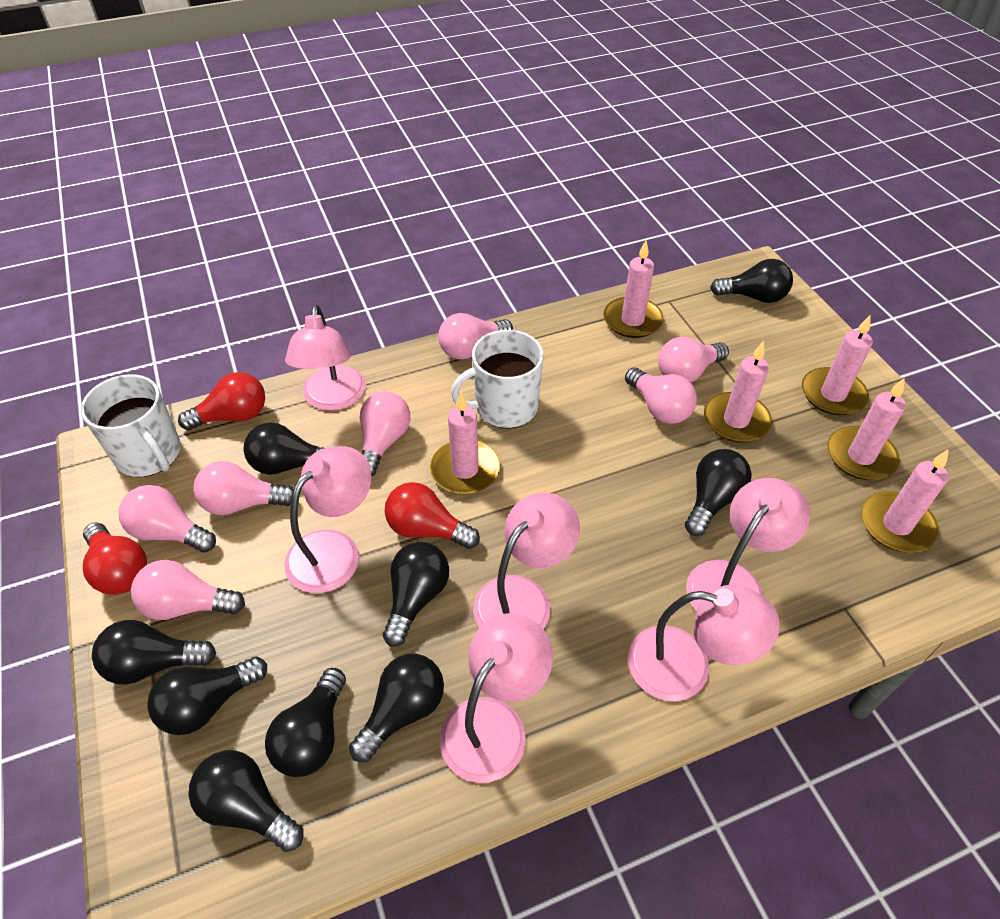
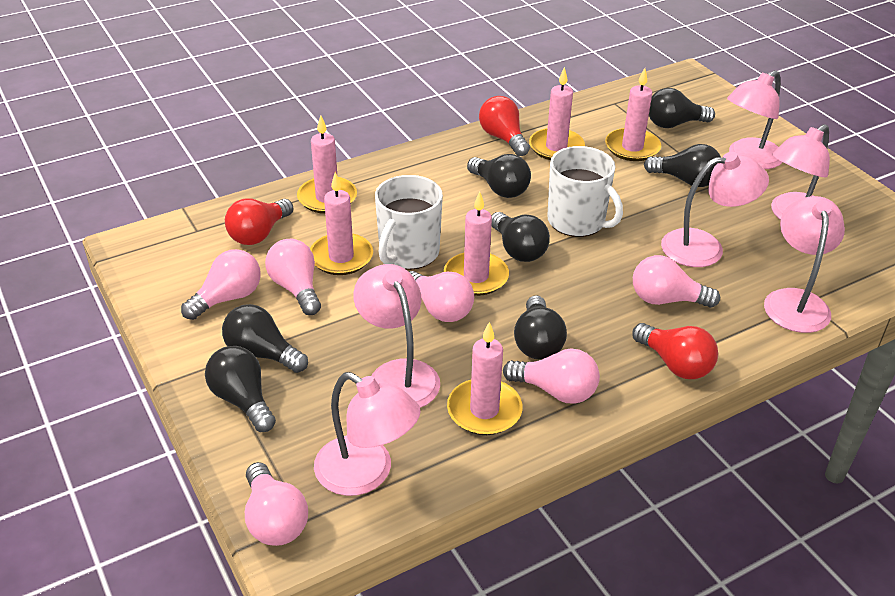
black light bulb: 9 -> 7
pink light bulb: 7 -> 6

